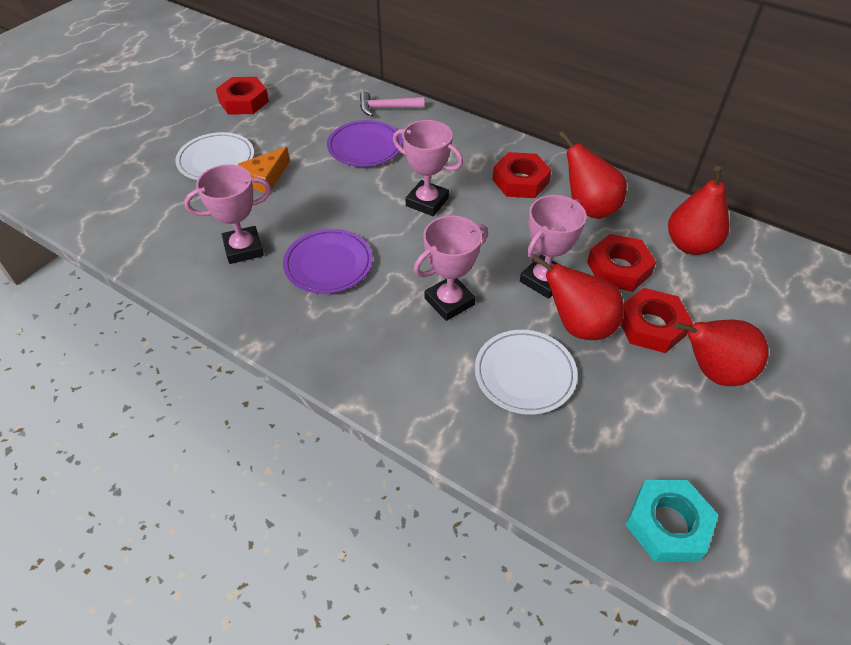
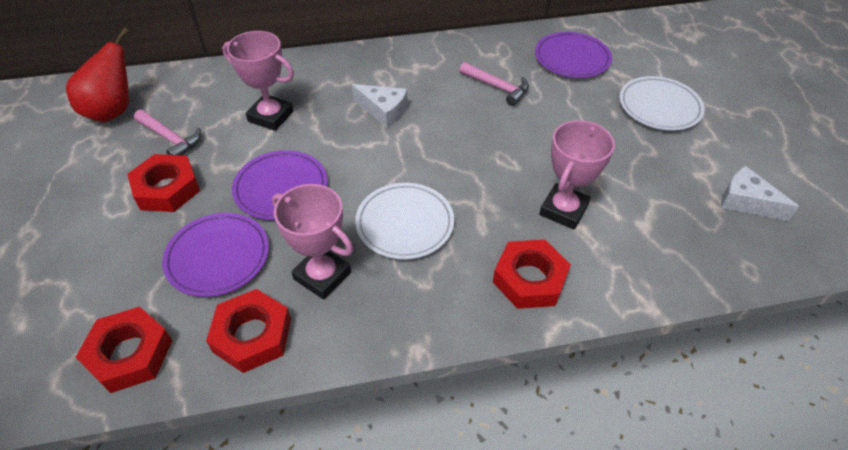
orange cheese: 1 -> 0
pink hammer: 1 -> 2
pink trophy: 4 -> 3
purple plate: 2 -> 3
red pear: 4 -> 1
turquoise nut: 1 -> 0
white cheese: 0 -> 2

